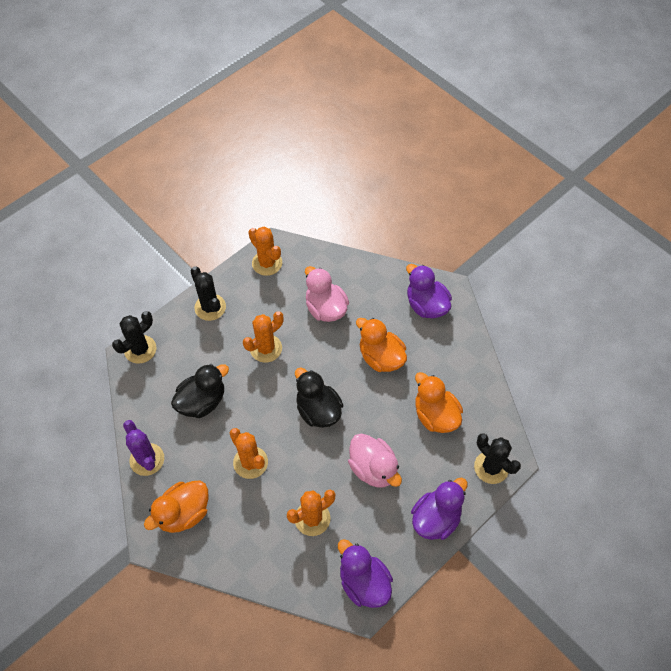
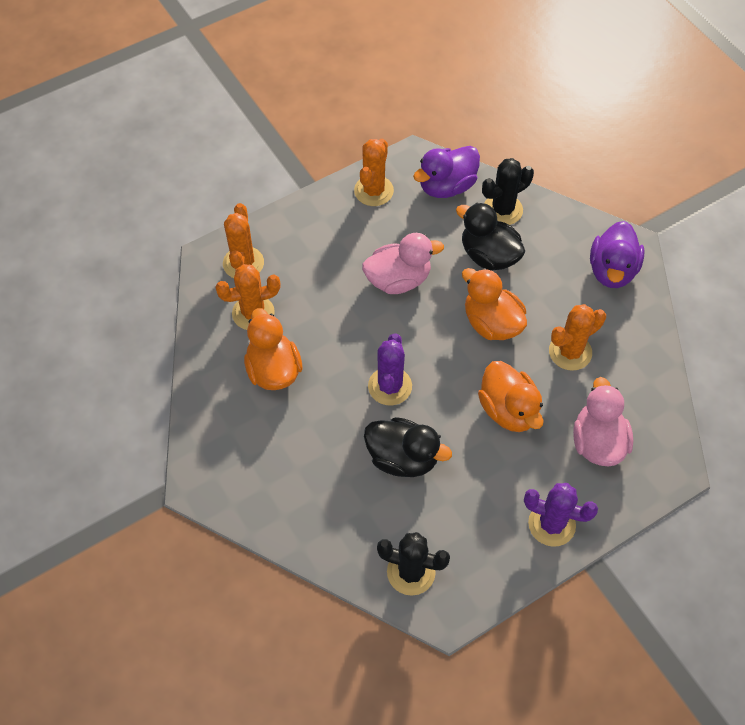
black cactus: 3 -> 2
purple cactus: 1 -> 2
purple duck: 3 -> 2

